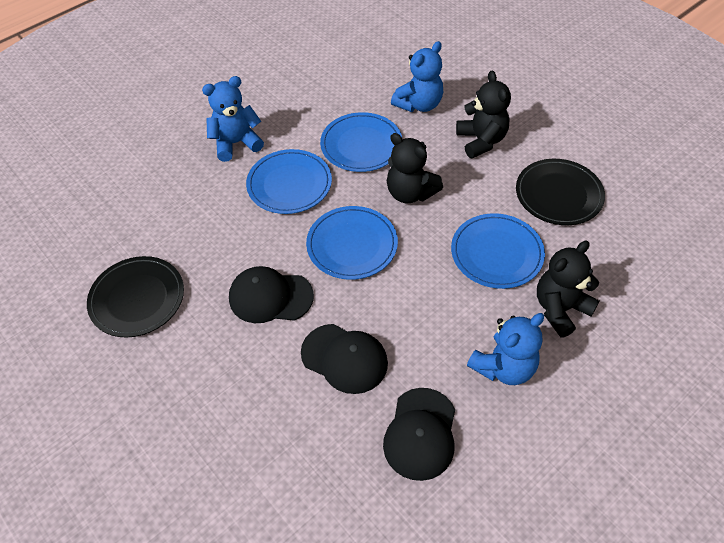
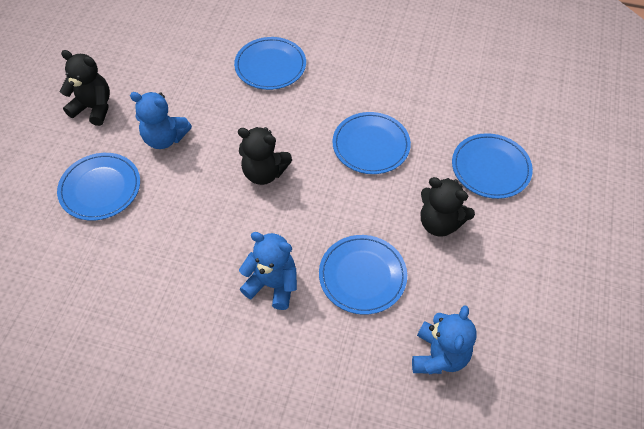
black cap: 3 -> 0
black plate: 2 -> 0
blue plate: 4 -> 5

